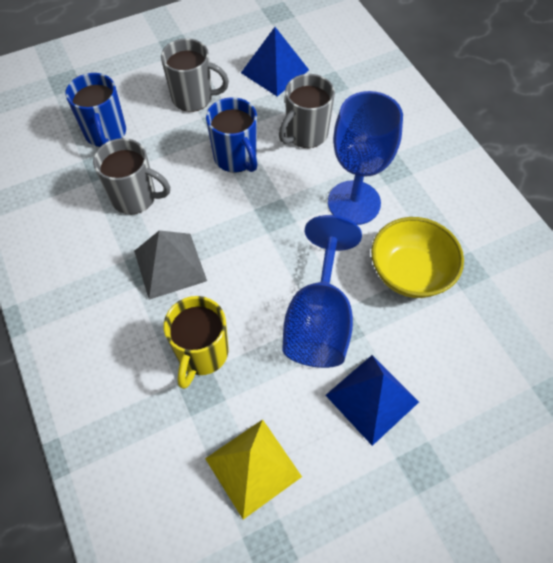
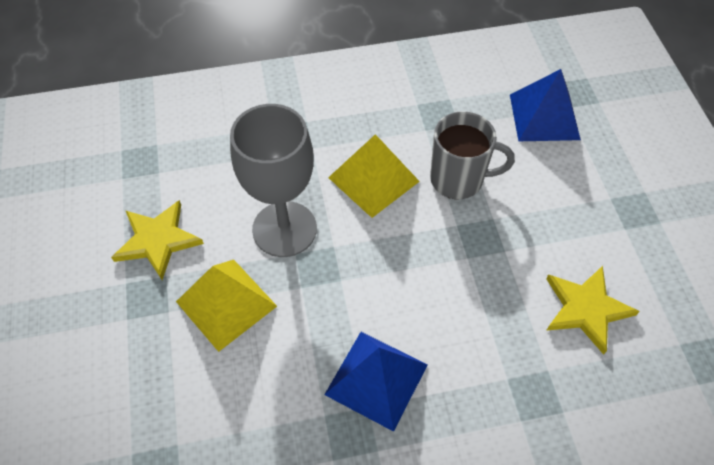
blue goblet: 2 -> 0
blue mug: 2 -> 0
grey goblet: 0 -> 1
grey mug: 3 -> 1
grey pyramid: 1 -> 0
yellow bowl: 1 -> 0
yellow mug: 1 -> 0
yellow pyramid: 1 -> 2
yellow star: 0 -> 2

